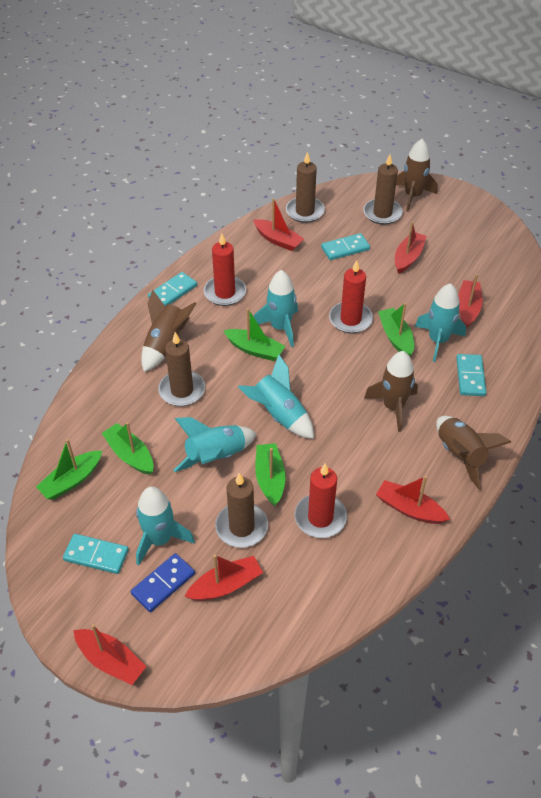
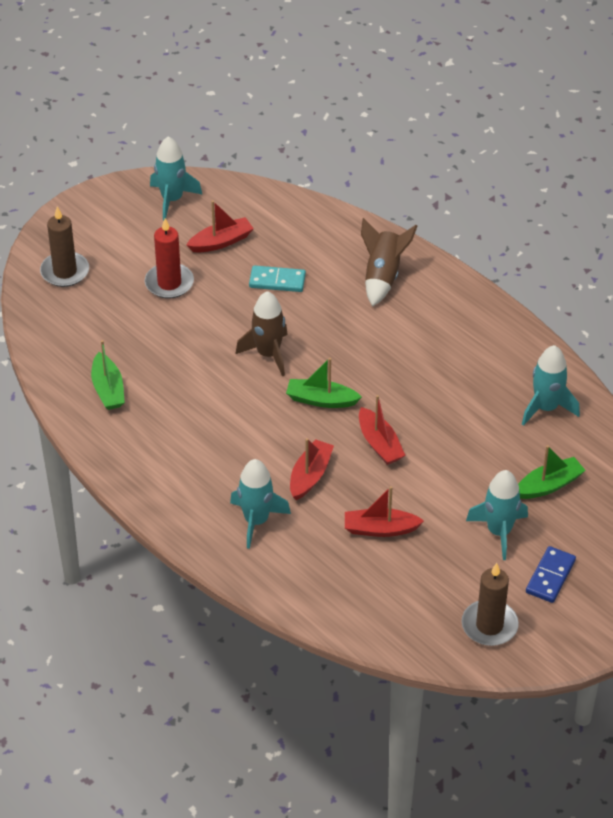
brown candle: 4 -> 2
brown rocket: 4 -> 2
green boat: 5 -> 3
red boat: 6 -> 4
red candle: 3 -> 1
turquoise domino: 4 -> 1
turquoise rocket: 5 -> 4

